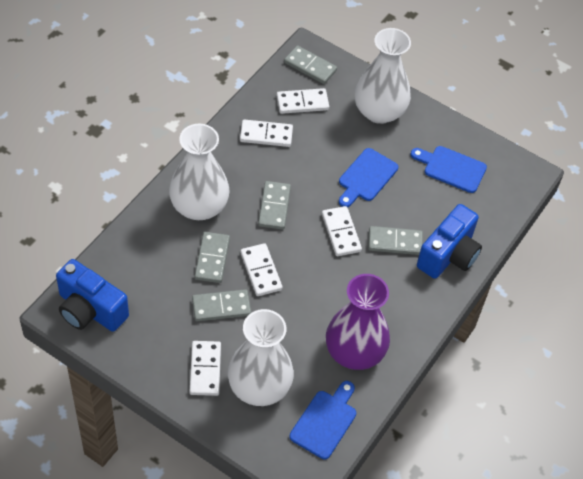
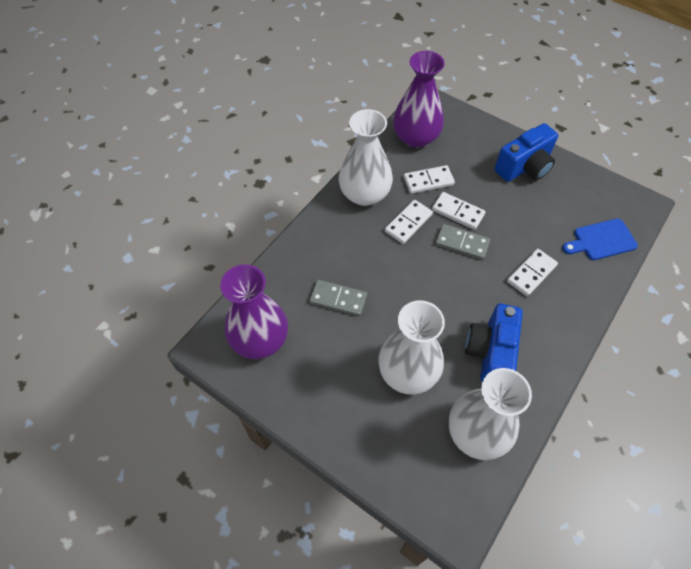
blue cutting board: 3 -> 1
grey domino: 5 -> 2
purple vase: 1 -> 2
white domino: 5 -> 4

